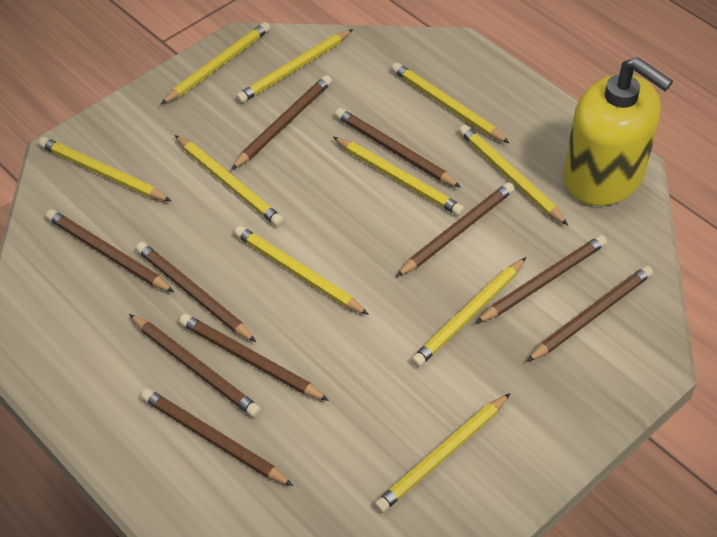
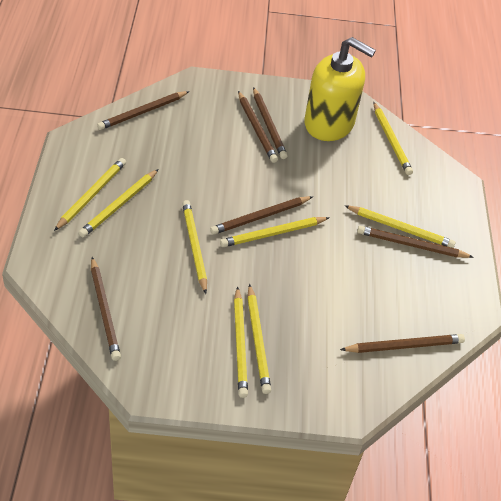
brown pencil: 10 -> 7
yellow pencil: 10 -> 8

